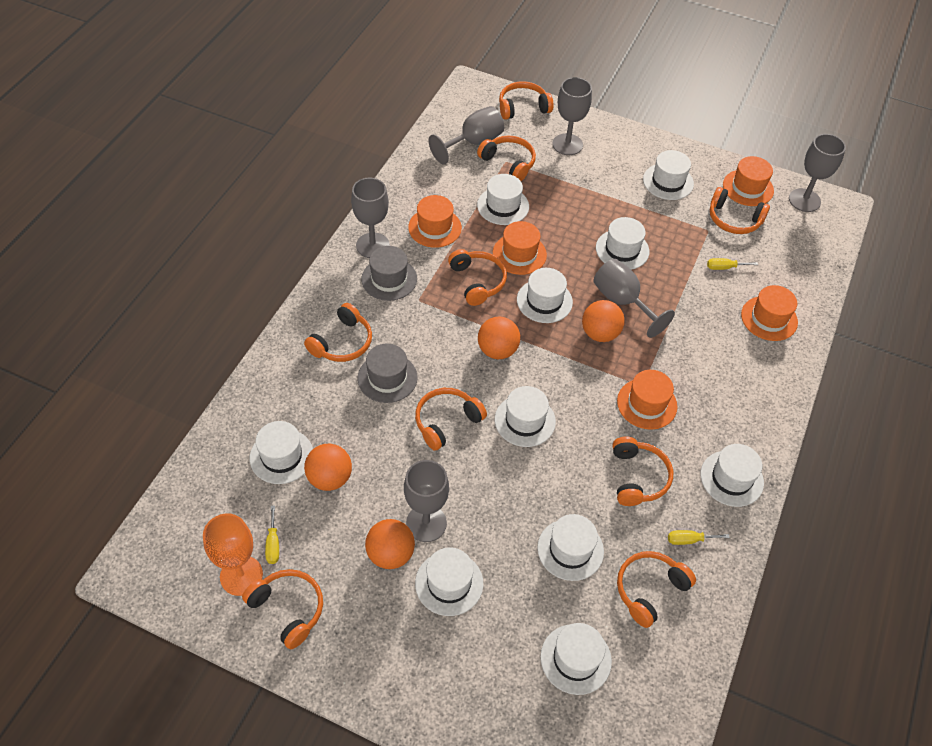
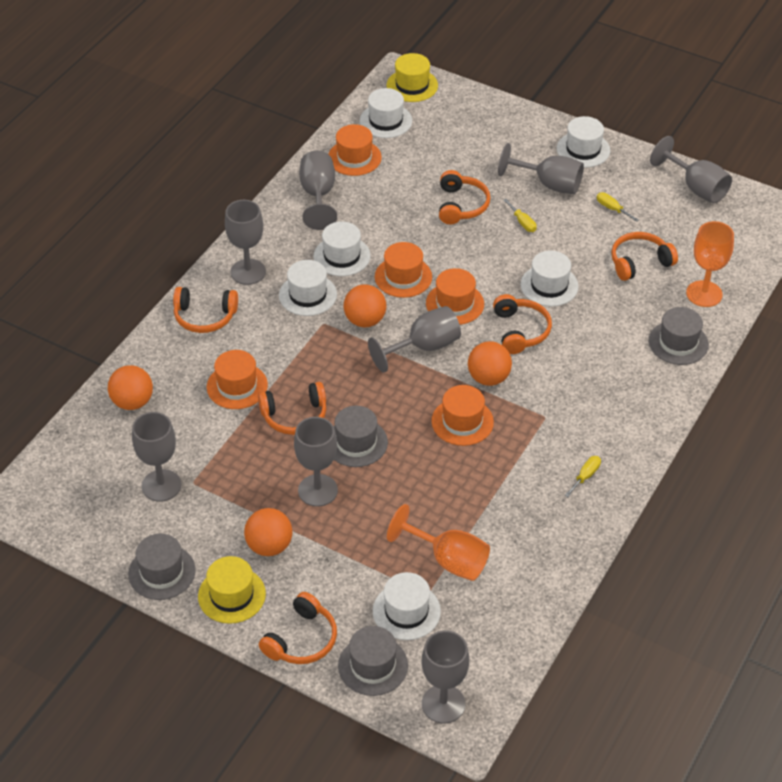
grey goblet: 6 -> 8
grey hat: 2 -> 4
orange goblet: 1 -> 2
orange headphones: 9 -> 6
white hat: 10 -> 6
yellow hat: 0 -> 2

